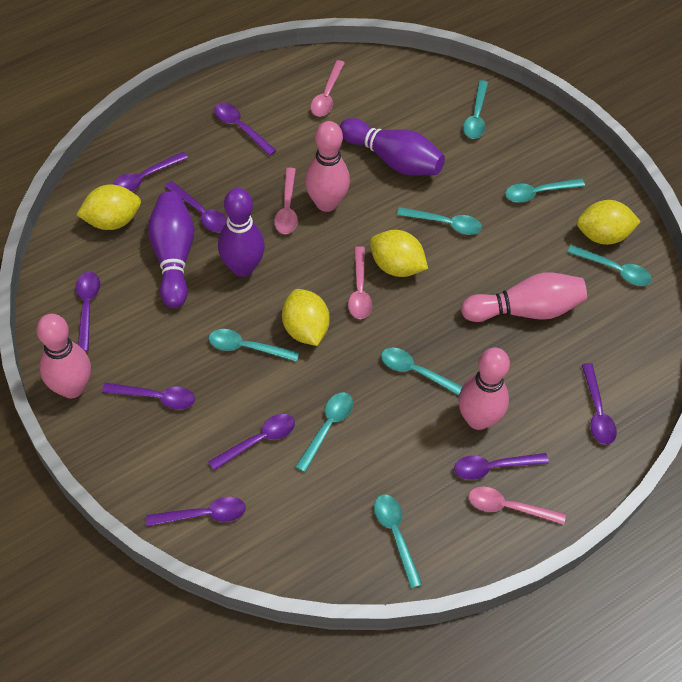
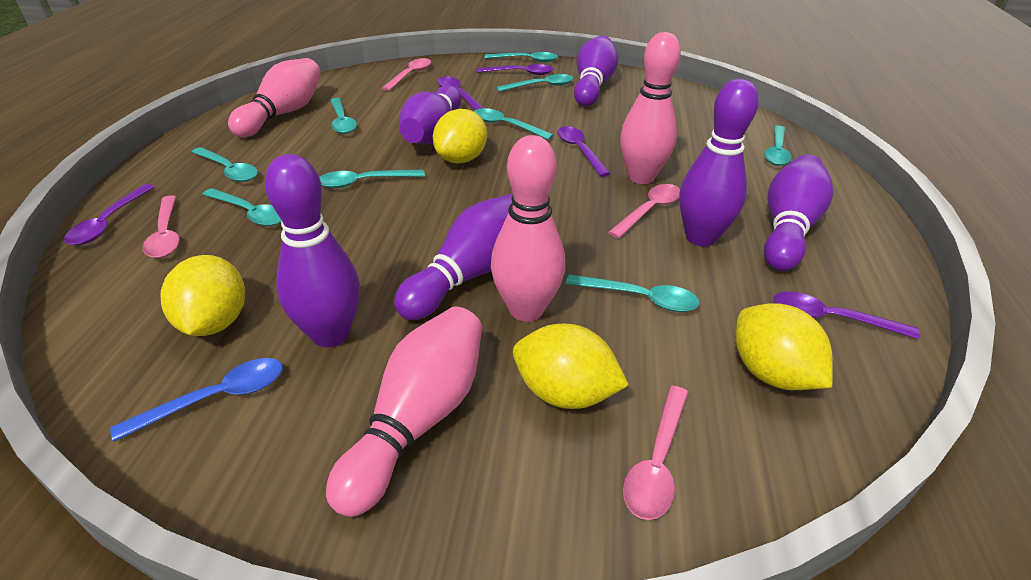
blue spoon: 0 -> 1
purple bowling pin: 3 -> 6
purple spoon: 9 -> 5
turquoise spoon: 8 -> 9

